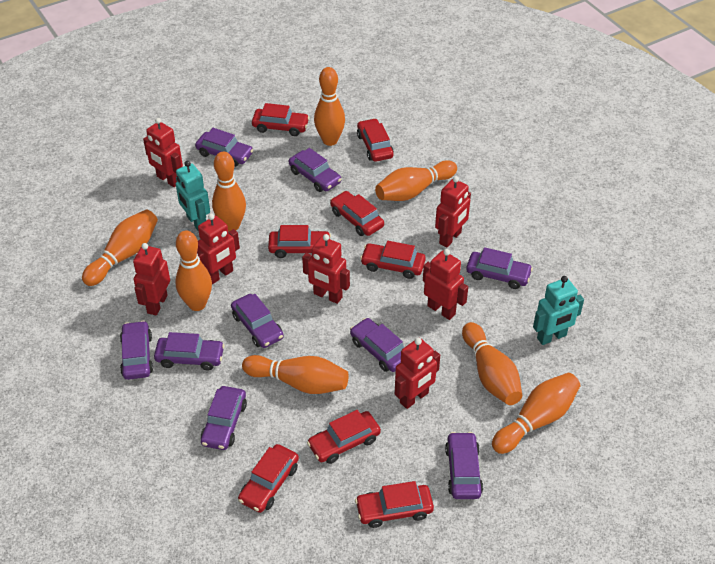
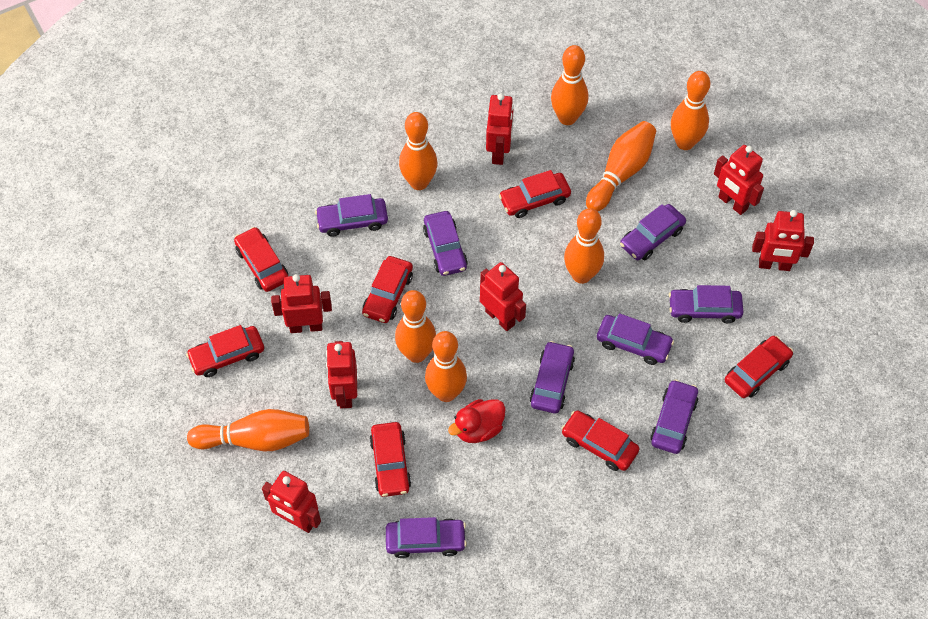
purple car: 9 -> 8
red car: 8 -> 7
red duck: 0 -> 1
turquoise robot: 2 -> 0

